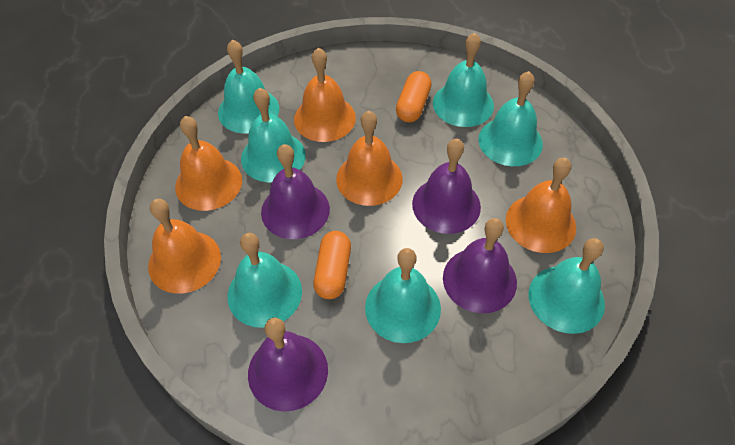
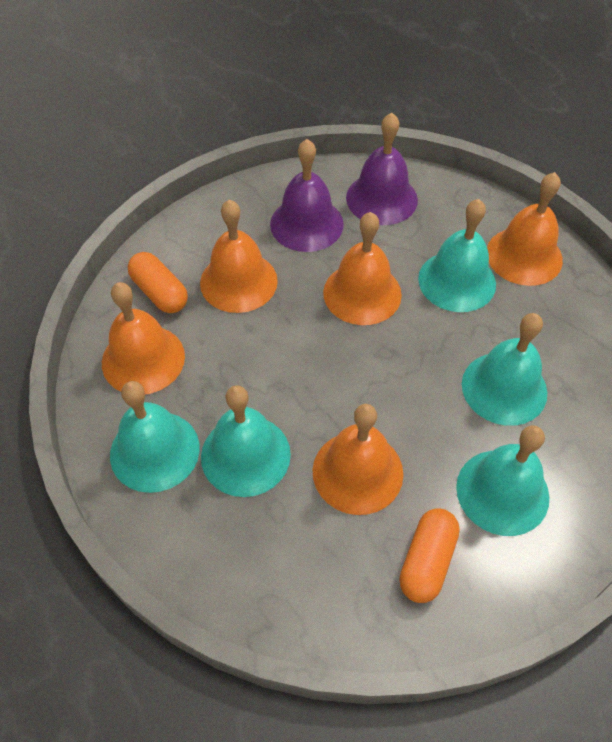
purple bell: 4 -> 2
turquoise bell: 7 -> 5

